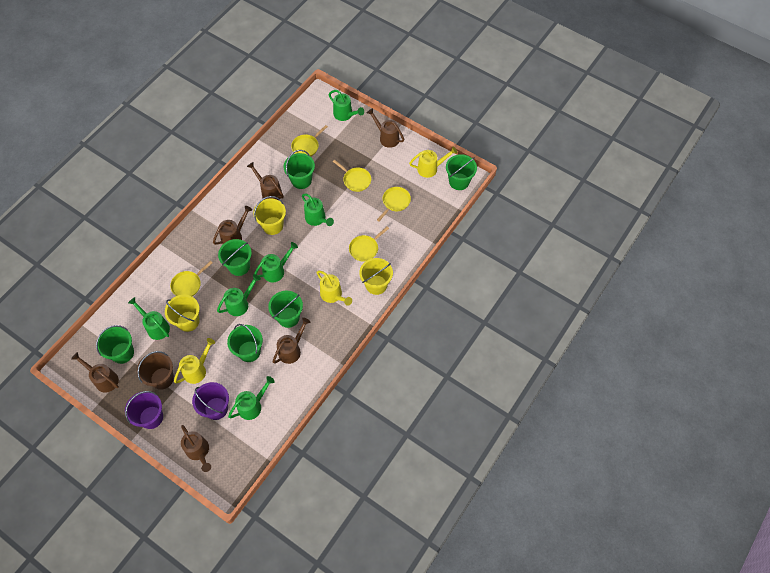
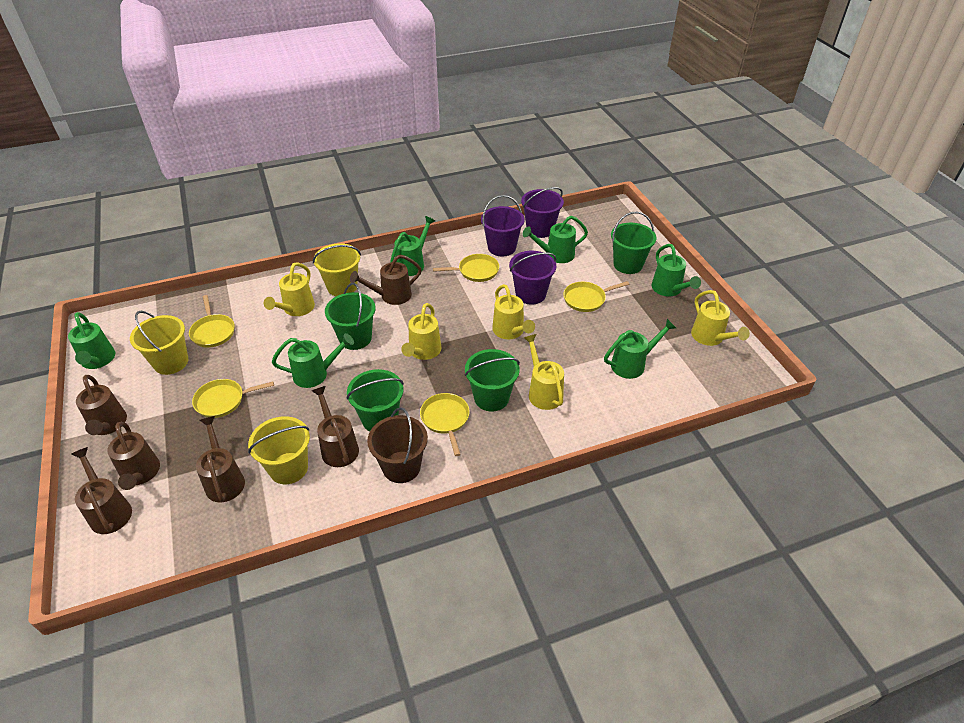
green bucket: 6 -> 4
purple bucket: 2 -> 3
yellow watering can: 3 -> 5

